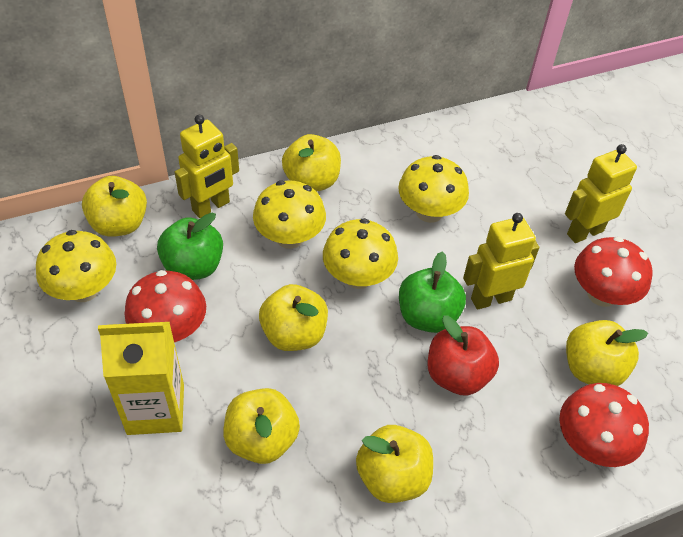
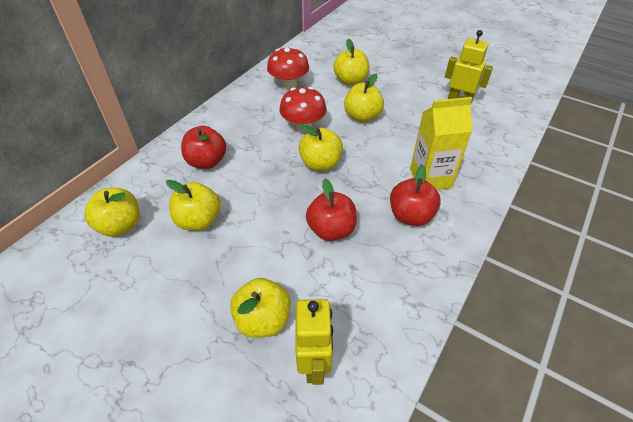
green apple: 2 -> 0
red apple: 1 -> 3
red mushroom: 3 -> 2
yellow mushroom: 4 -> 0
yellow robot: 3 -> 2

